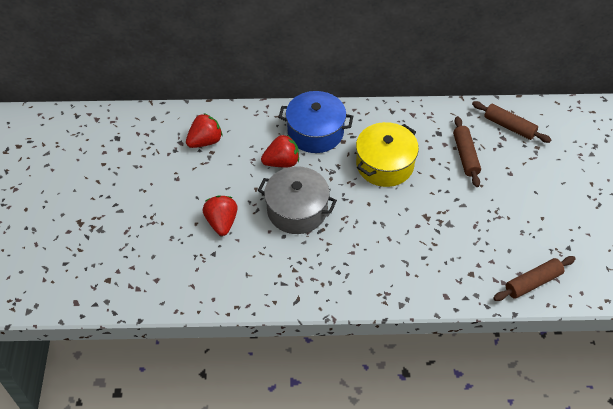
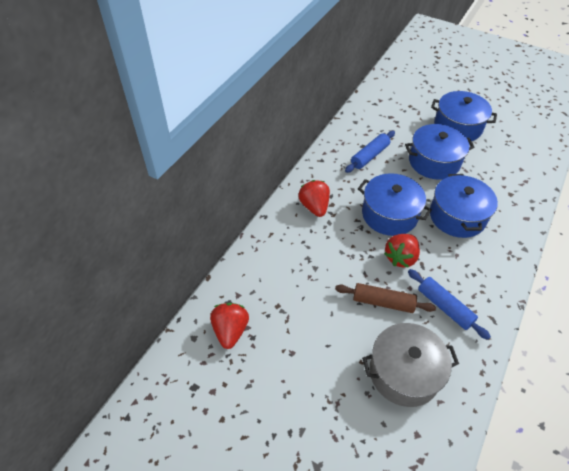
blue pot: 1 -> 4
blue rolling pin: 0 -> 2
brown rolling pin: 3 -> 1
yellow pot: 1 -> 0

